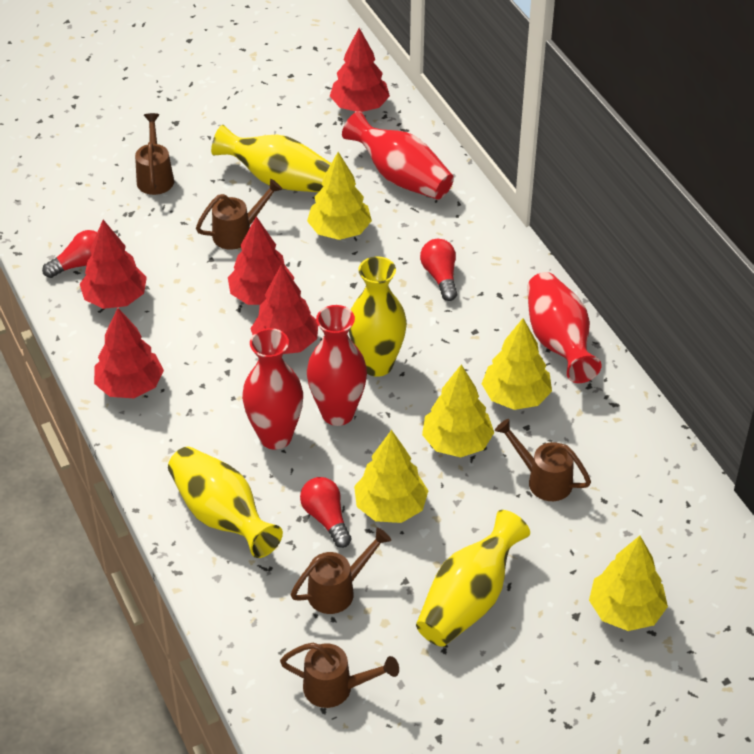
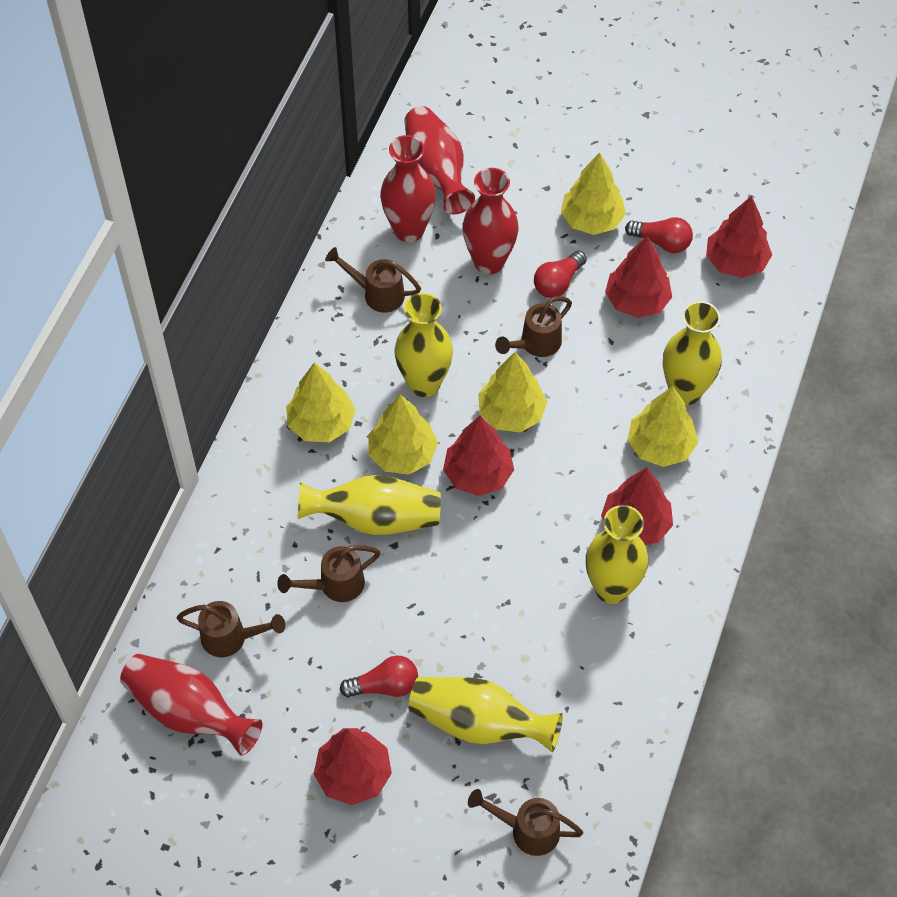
yellow vase: 4 -> 5

